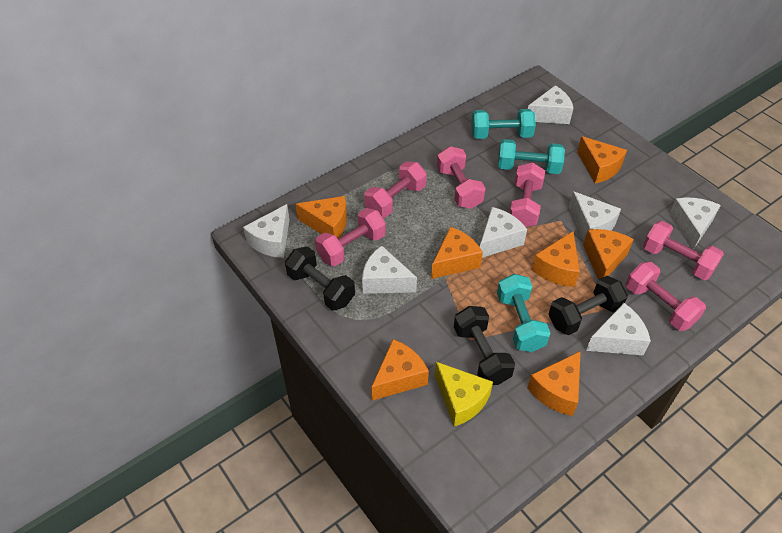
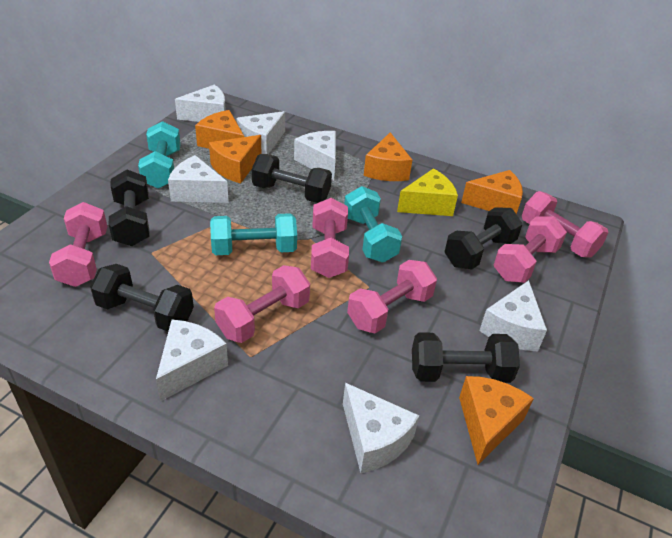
black dumbbell: 3 -> 5
orange cheese: 7 -> 5

